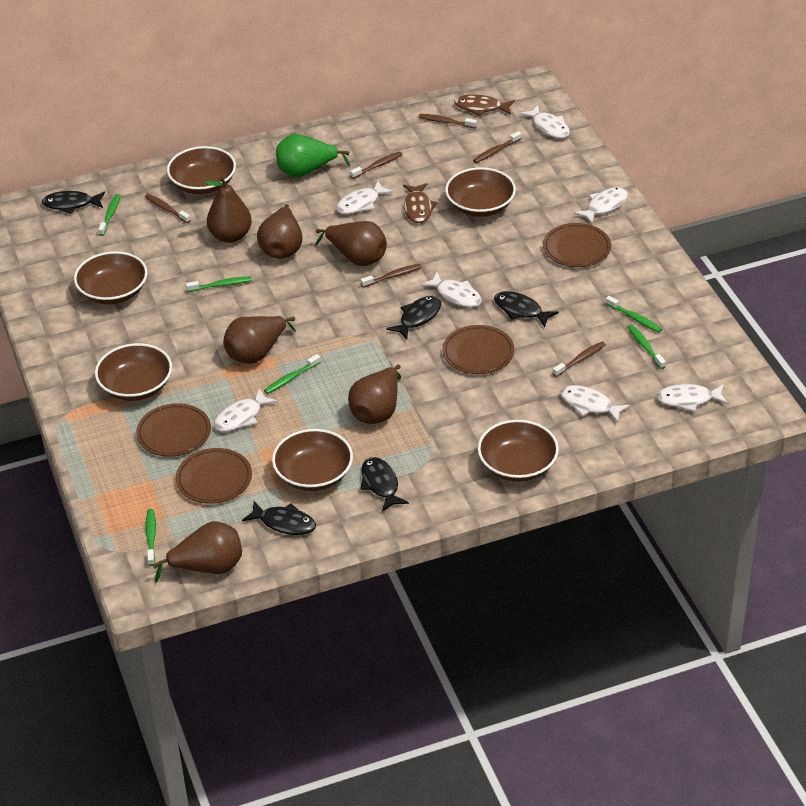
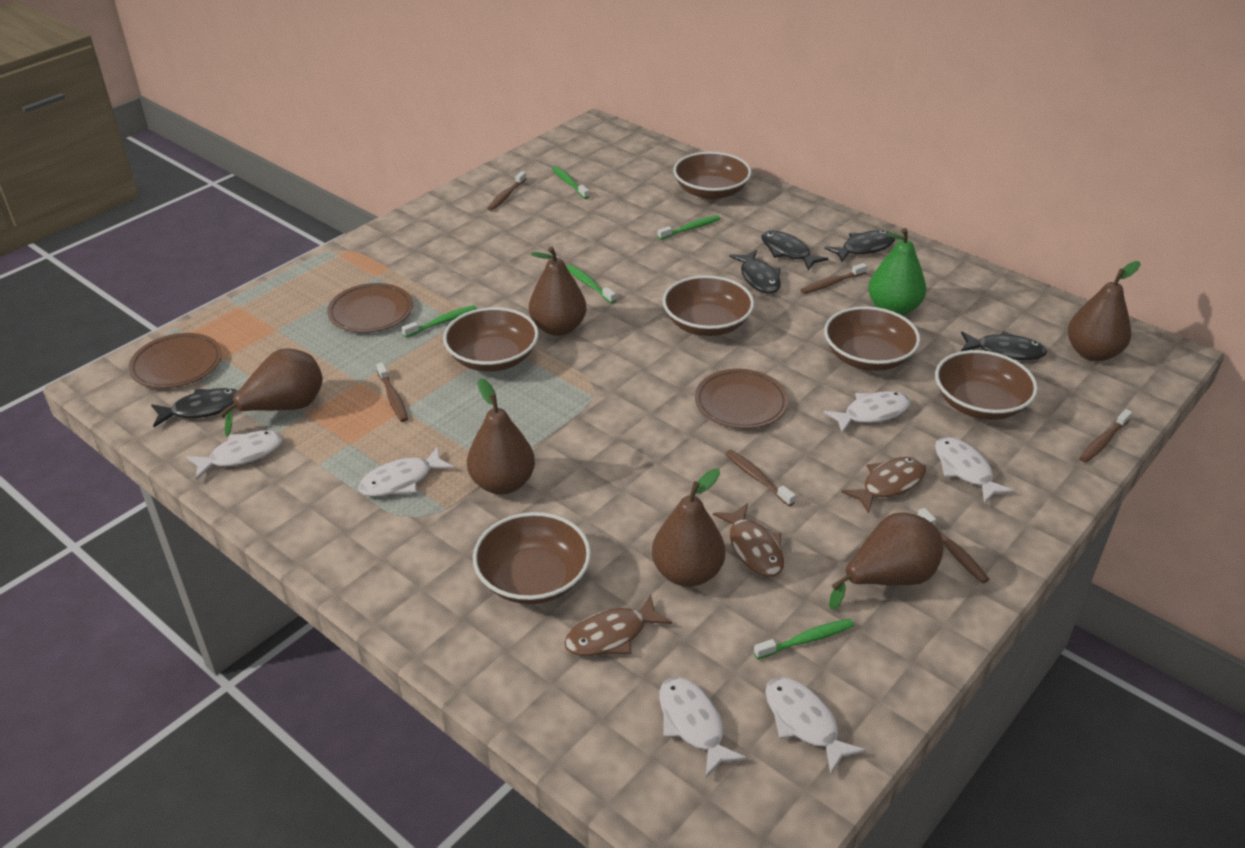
brown fish: 2 -> 3
brown plate: 4 -> 3
green toothbrush: 6 -> 5
white fish: 7 -> 6

